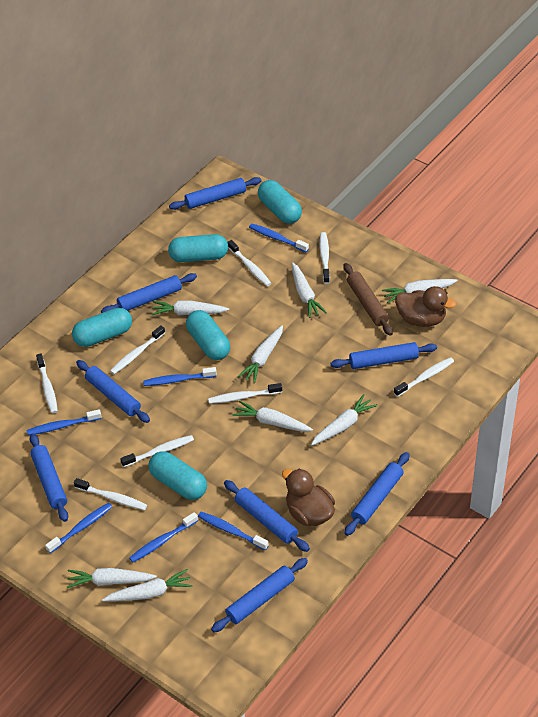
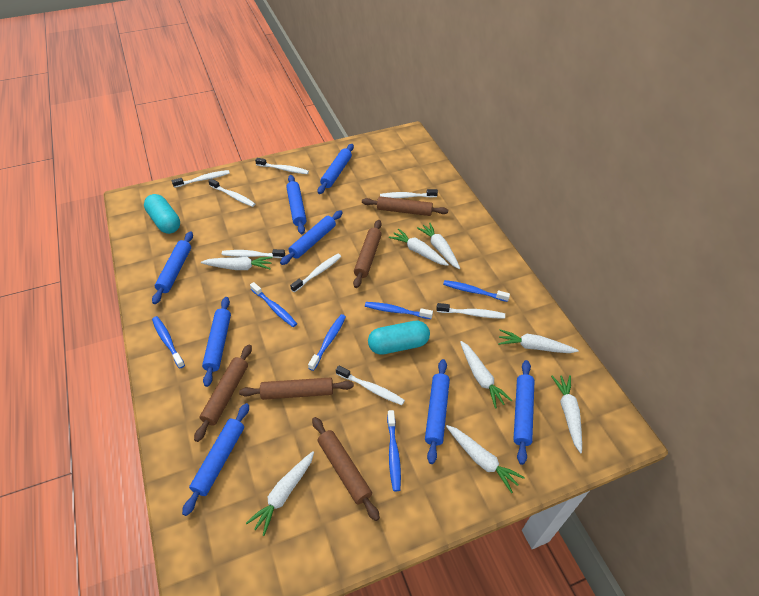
brown duck: 2 -> 0
brown rolling pin: 1 -> 5
turquoise capsule: 5 -> 2

